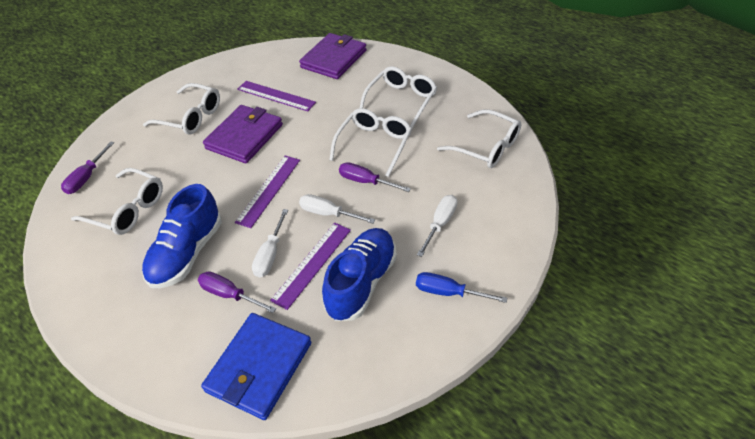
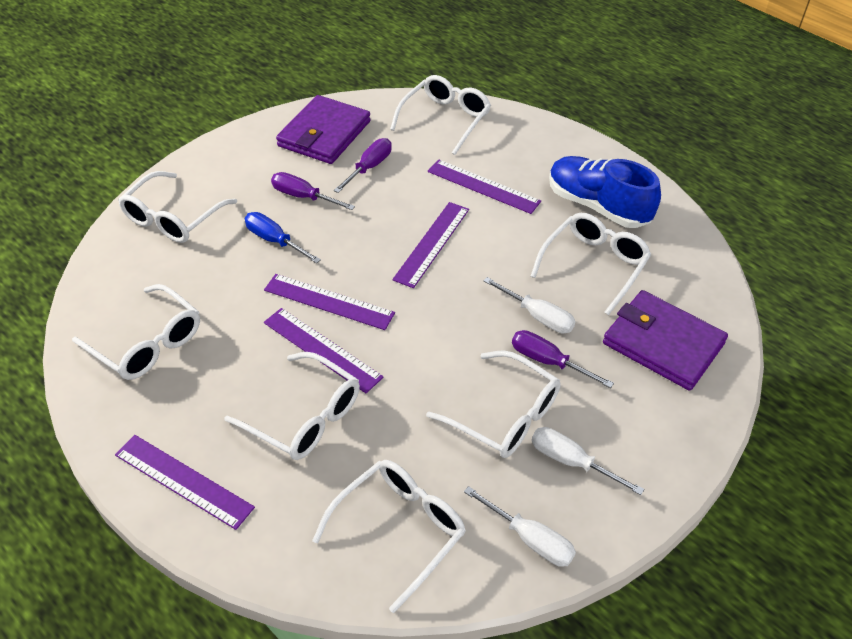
blue shoe: 2 -> 1
blue wallet: 1 -> 0
purple ruler: 3 -> 5
white glasses: 5 -> 7

